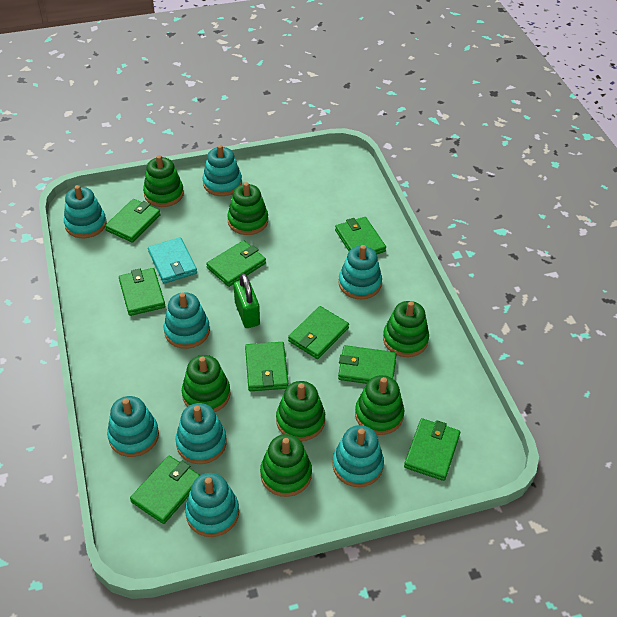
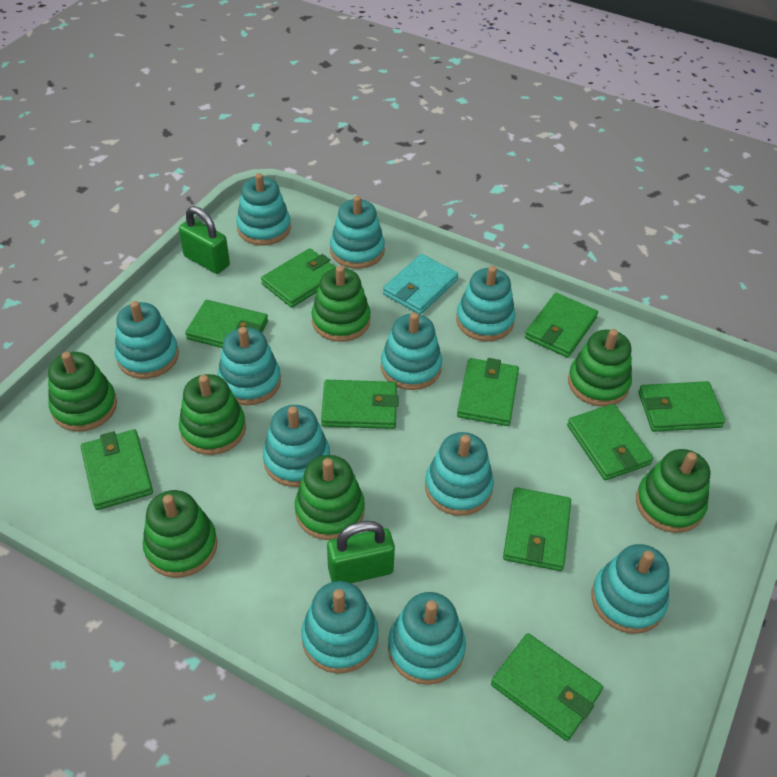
green padlock: 1 -> 2
green wallet: 9 -> 10
turquoise stacking toy: 8 -> 11

